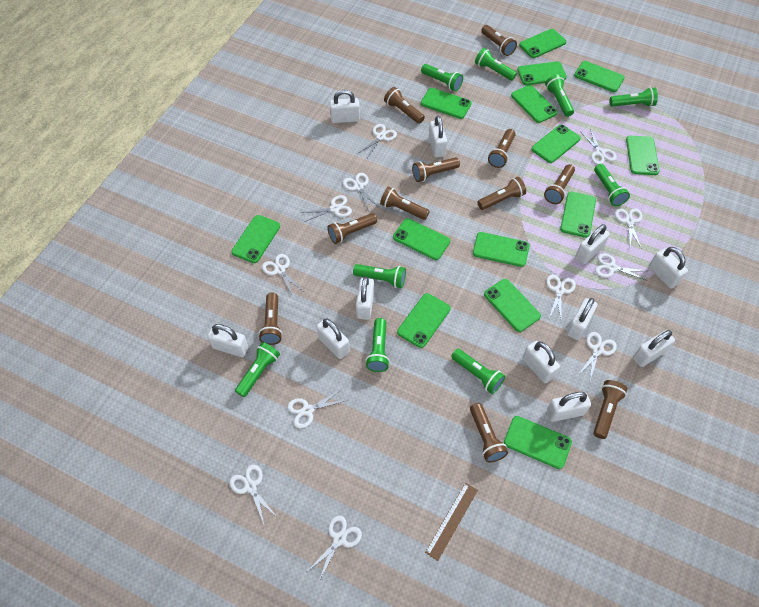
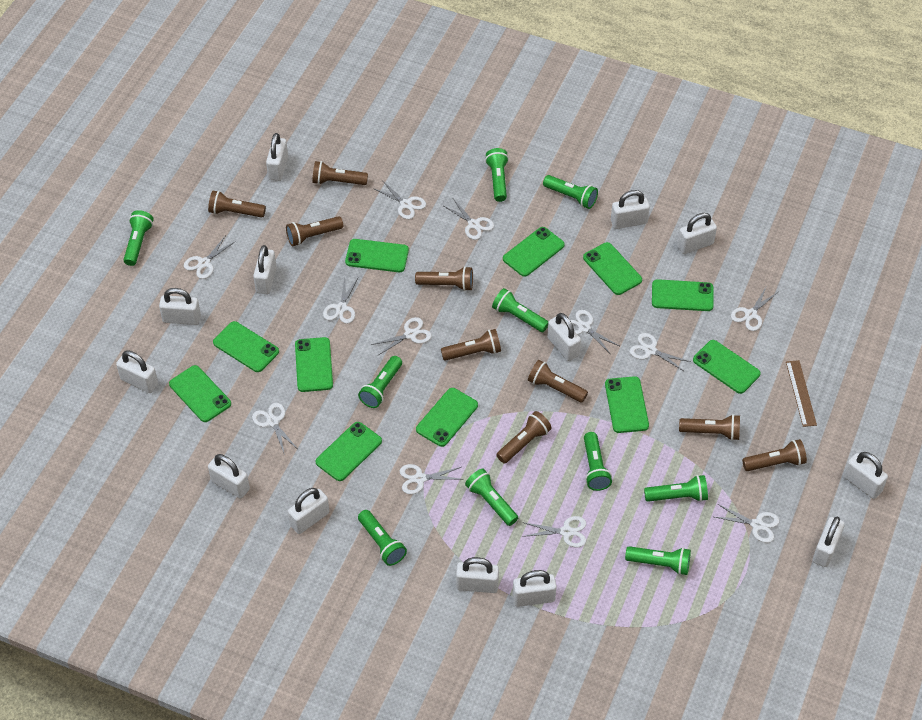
brown flashlight: 11 -> 9
green flashlight: 9 -> 10
green phone: 14 -> 11
white padlock: 11 -> 13

